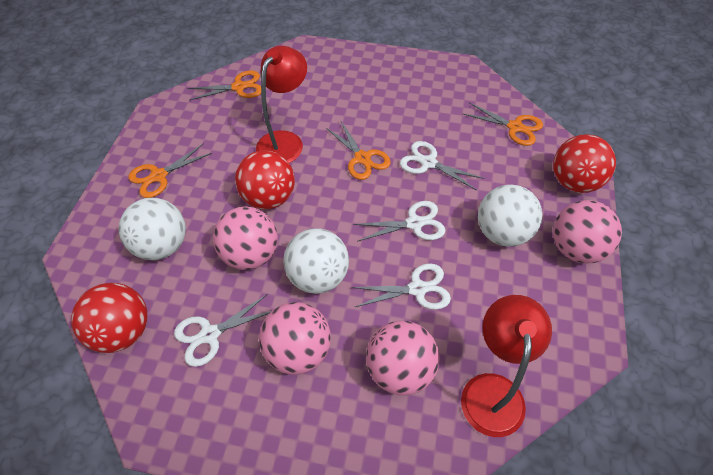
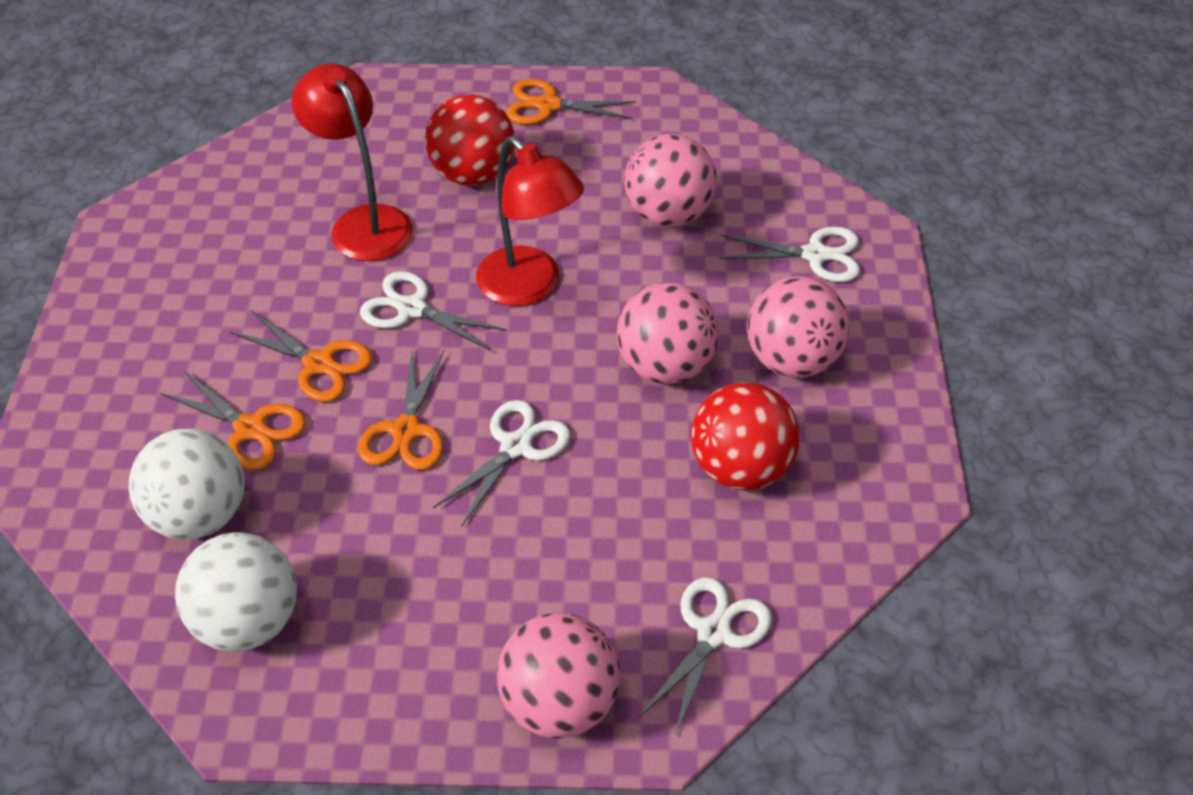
red ball: 3 -> 2
white ball: 3 -> 2

